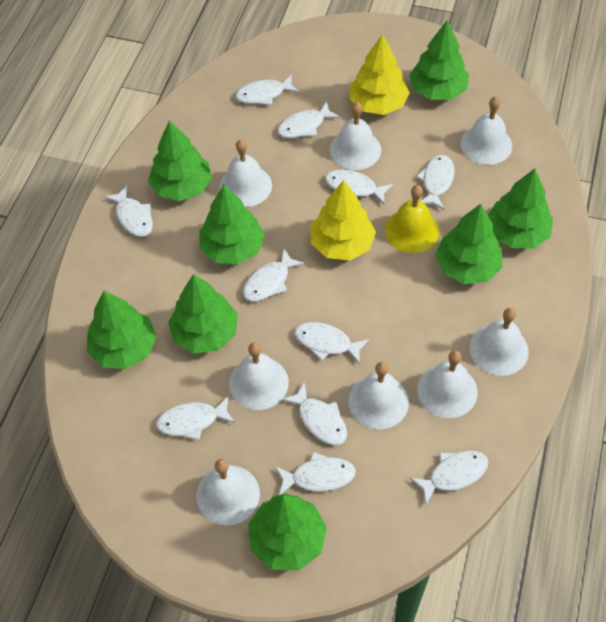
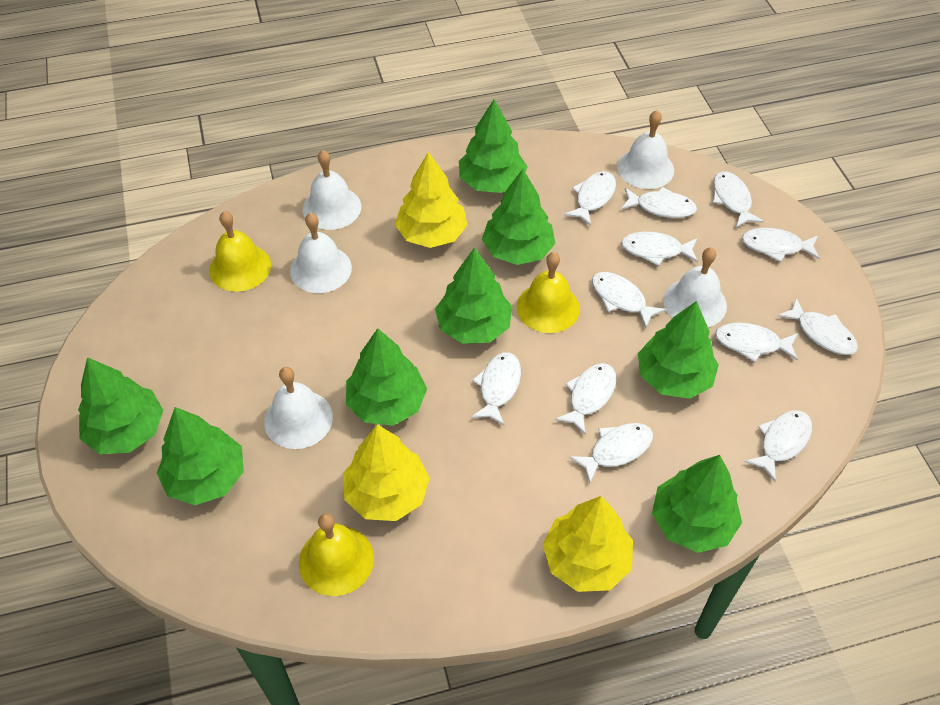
white bell: 8 -> 5
white fish: 11 -> 12
yellow bell: 1 -> 3
yellow tree: 2 -> 3

